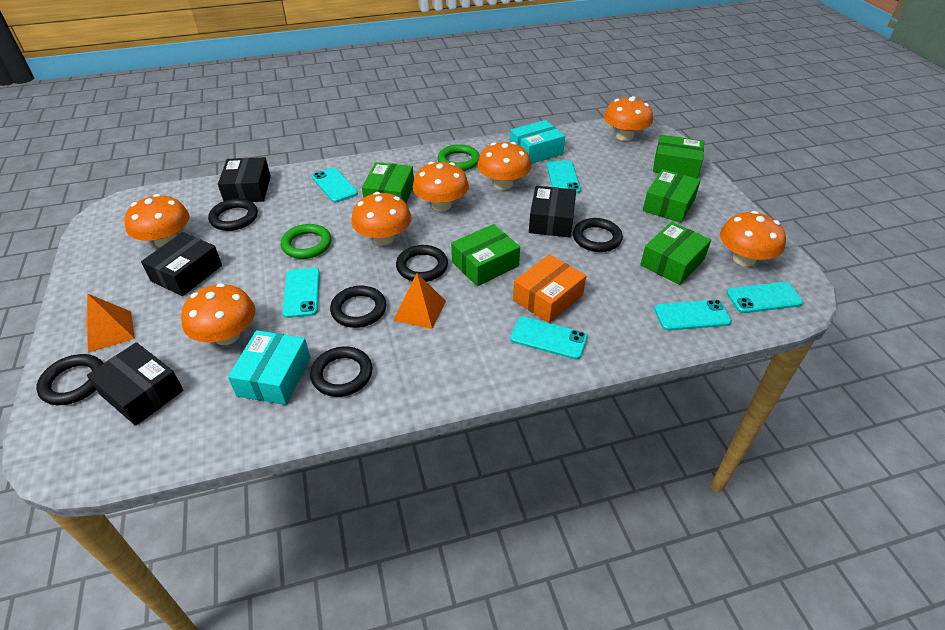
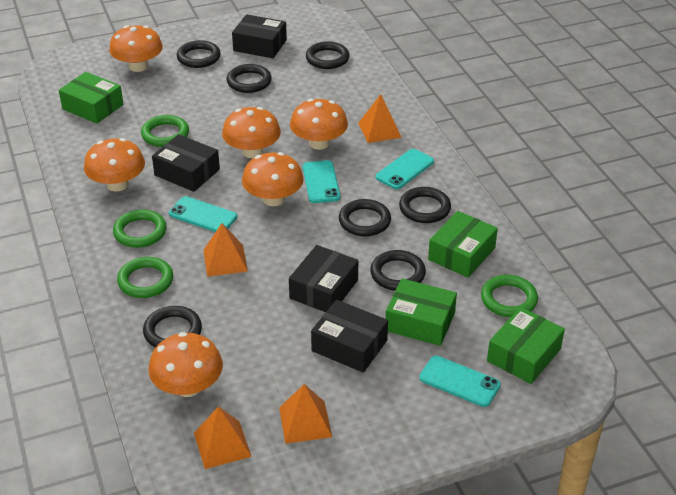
black ring: 6 -> 7
green box: 5 -> 4
green ring: 2 -> 4
orange box: 1 -> 0
orange mushroom: 7 -> 6
orange pyramid: 2 -> 4
turquoise box: 2 -> 0
turquoise phone: 6 -> 4

